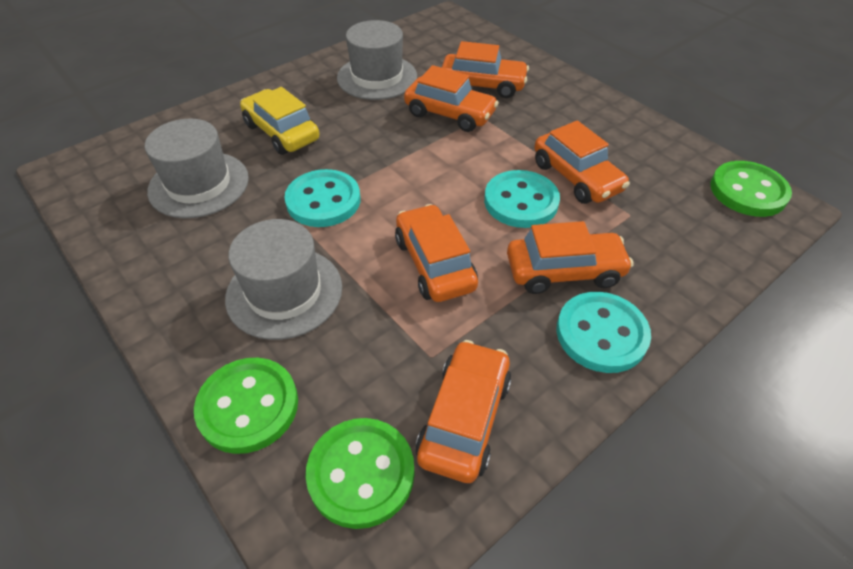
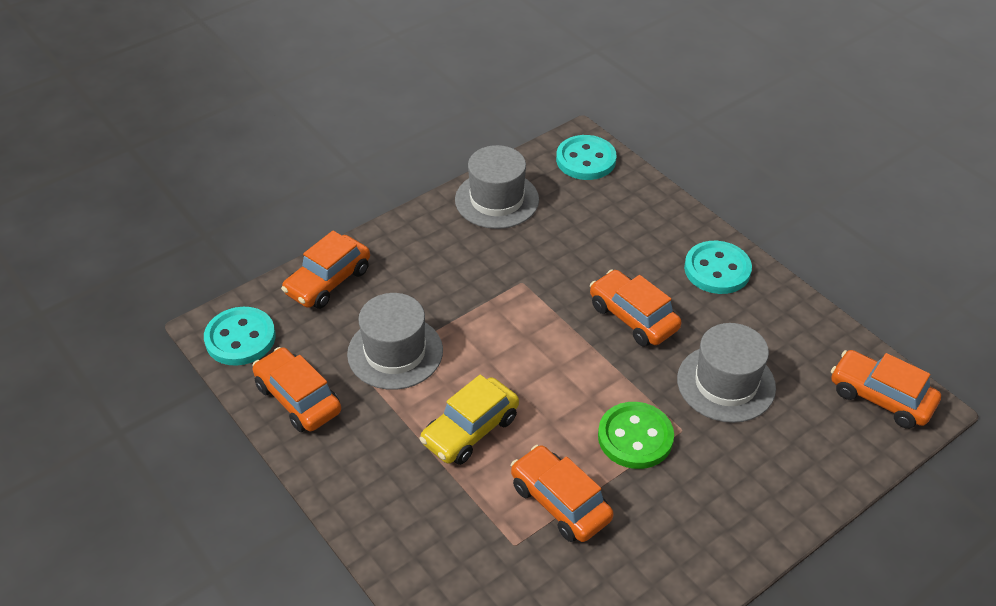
green button: 3 -> 1
orange car: 6 -> 5

